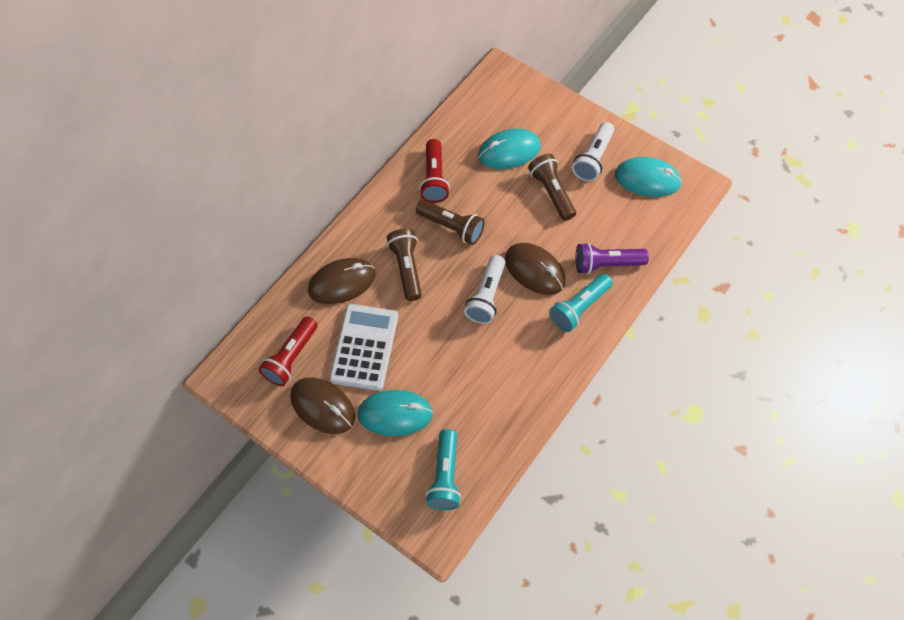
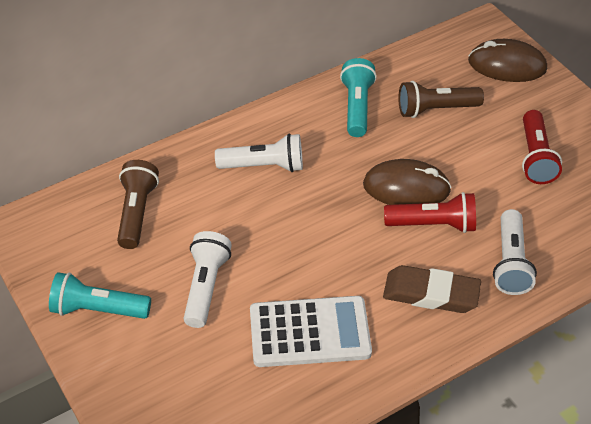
brown eraser: 0 -> 1
brown flashlight: 3 -> 2
brown mouse: 3 -> 2
purple flashlight: 1 -> 0
turquoise mouse: 3 -> 0
white flashlight: 2 -> 3

